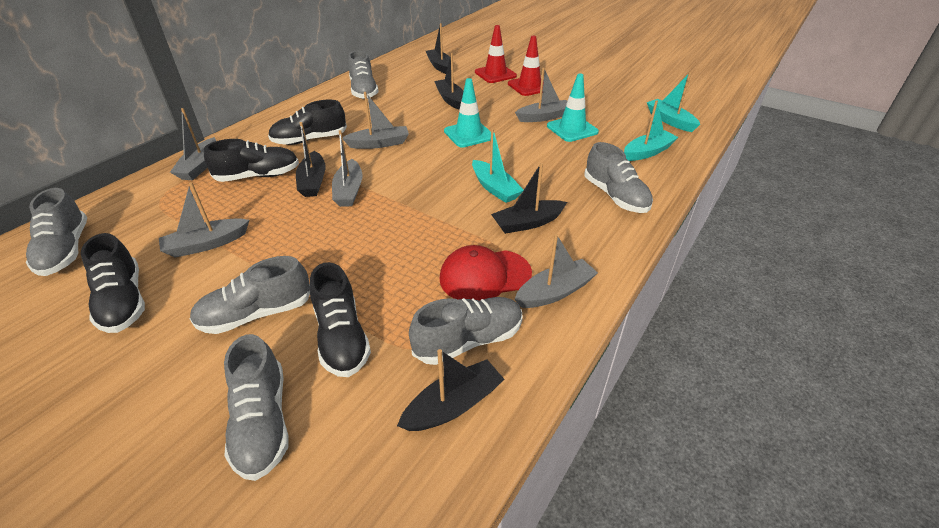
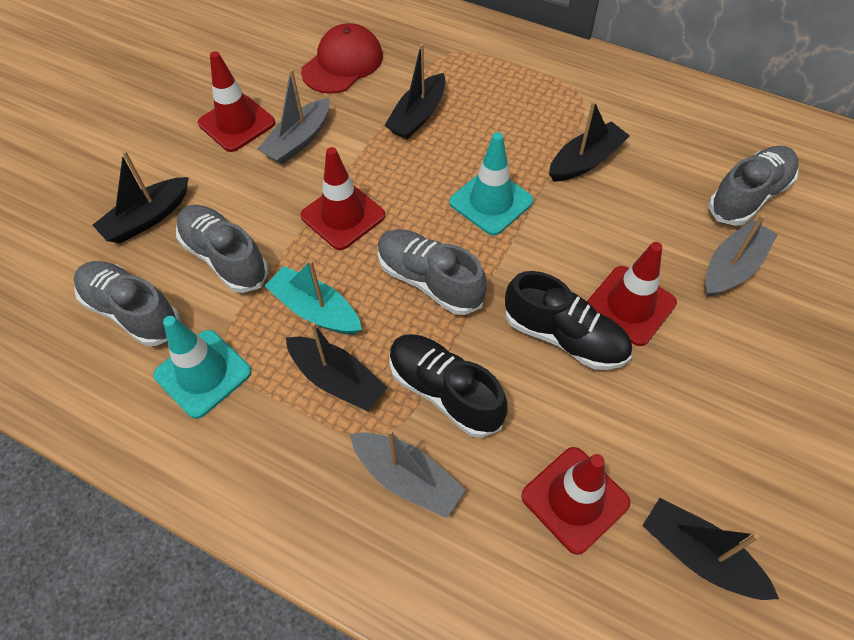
black shoe: 4 -> 2
grey boat: 6 -> 3
grey shoe: 6 -> 4
red traffic cone: 2 -> 4
turquoise boat: 3 -> 1

